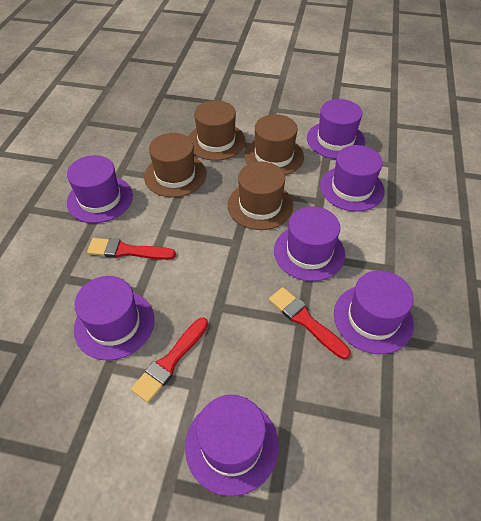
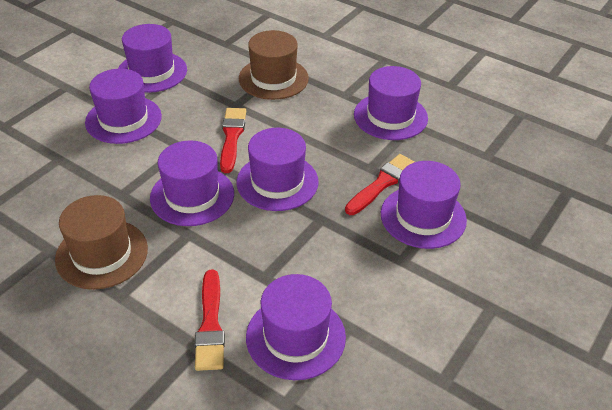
brown hat: 4 -> 2

